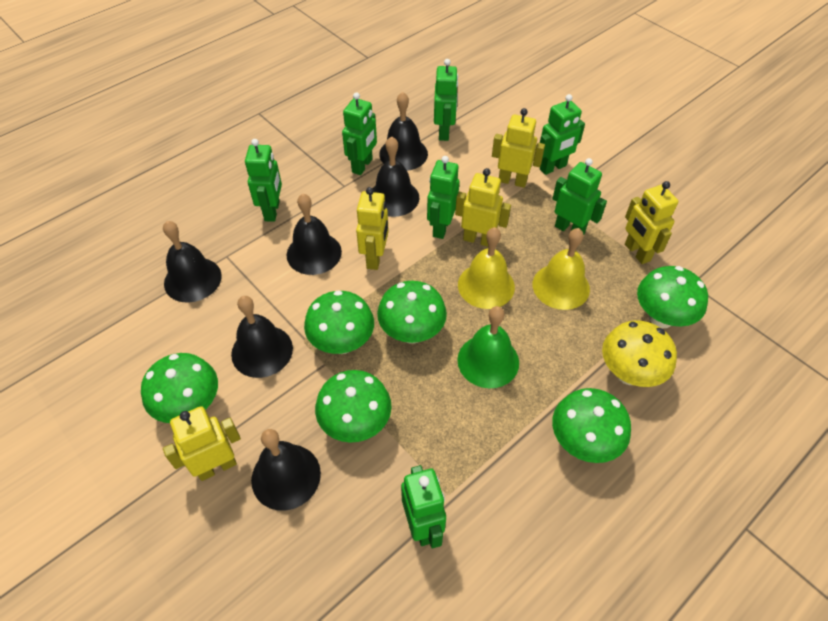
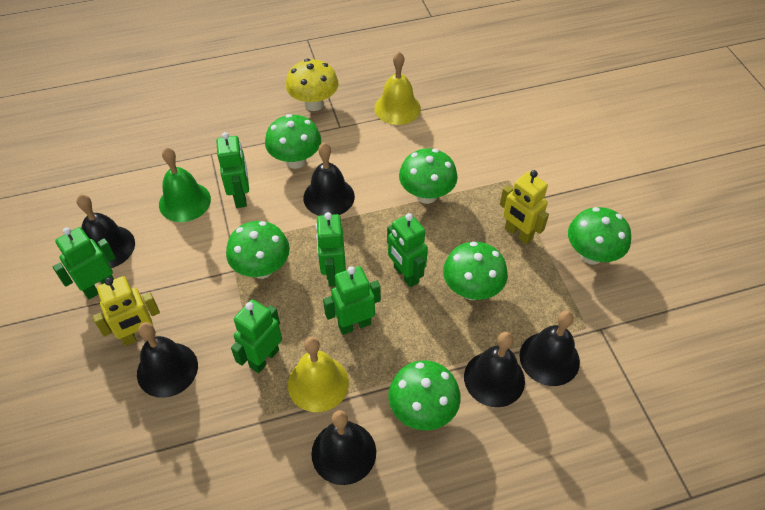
green robot: 7 -> 6
yellow robot: 5 -> 2

